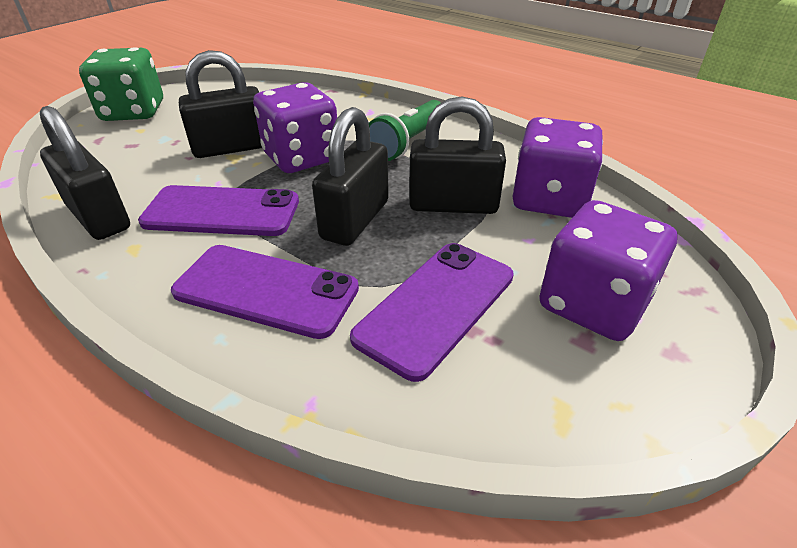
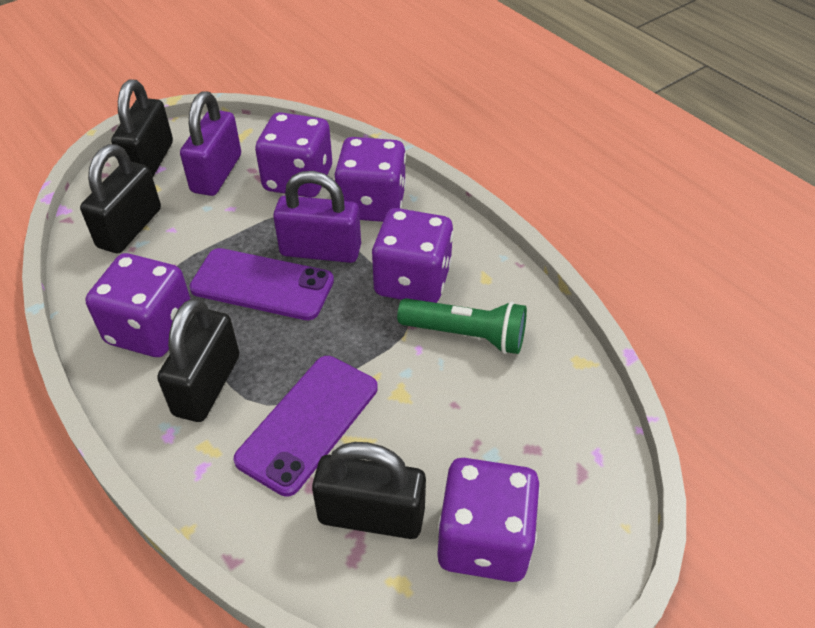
green dice: 1 -> 0
purple dice: 3 -> 5
purple padlock: 0 -> 2
purple phone: 3 -> 2

